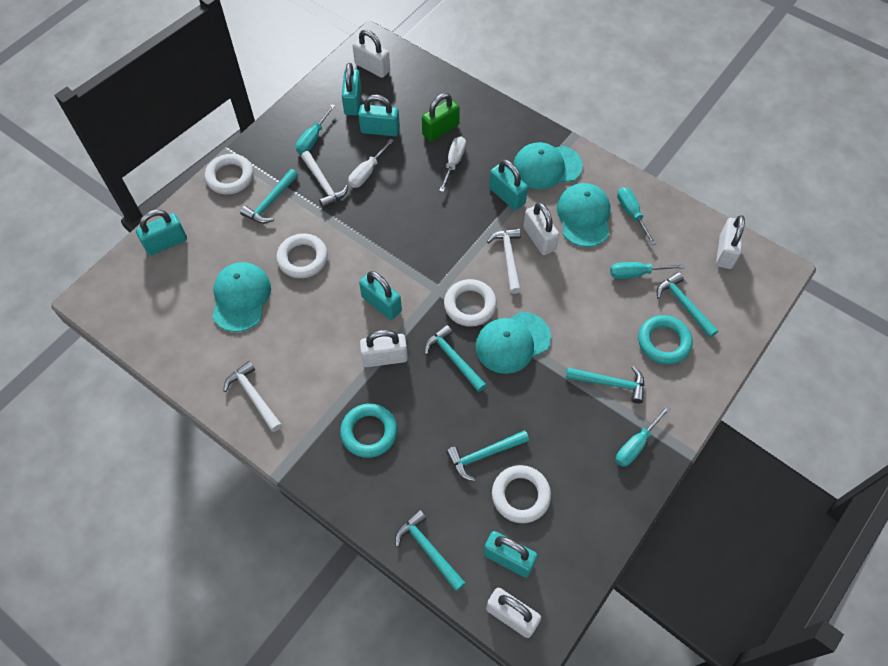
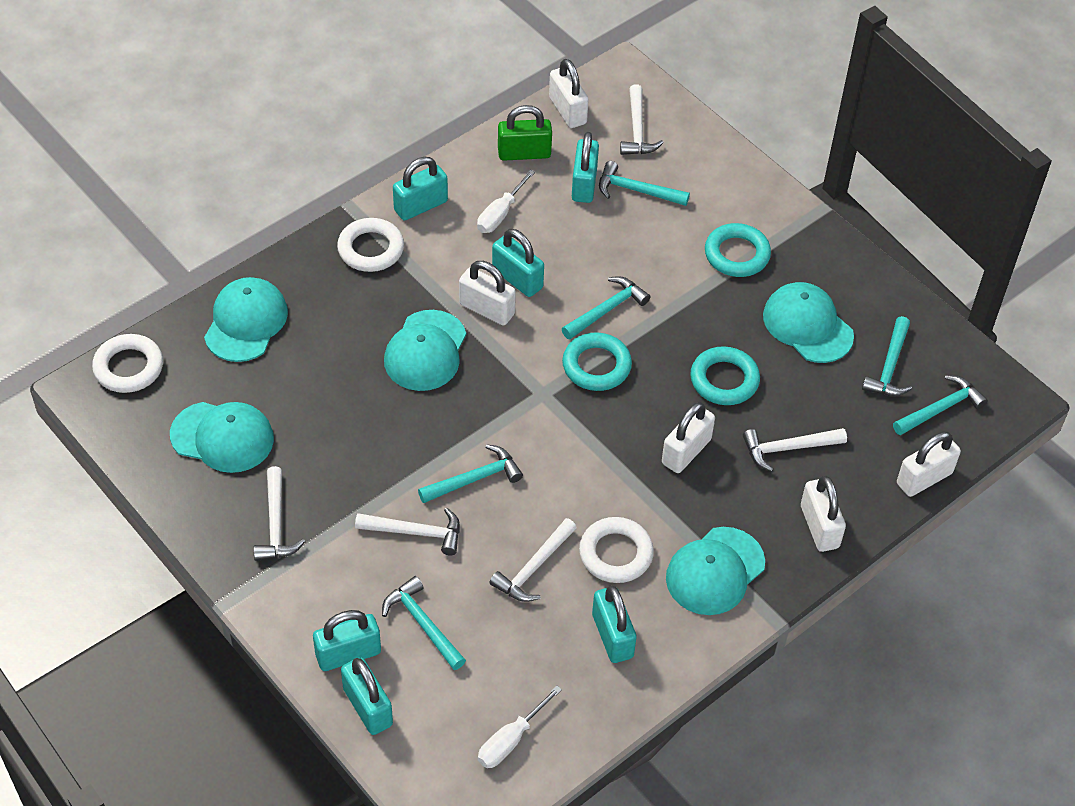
turquoise cap: 4 -> 5
turquoise ring: 2 -> 3
turquoise screwdriver: 4 -> 0
white hammer: 3 -> 5
white ring: 4 -> 3

